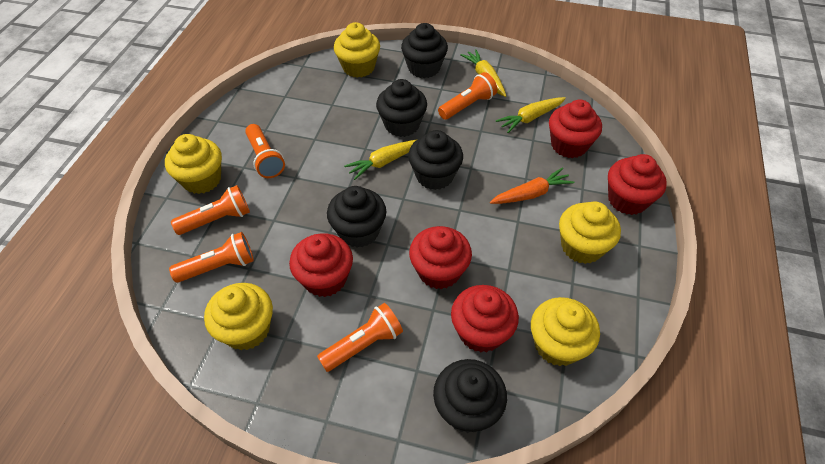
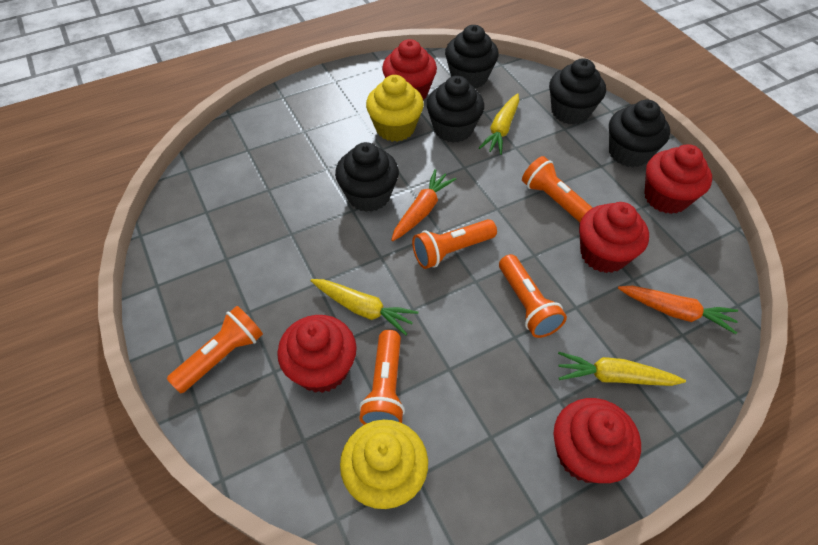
orange carrot: 1 -> 2
yellow cupcake: 5 -> 2

